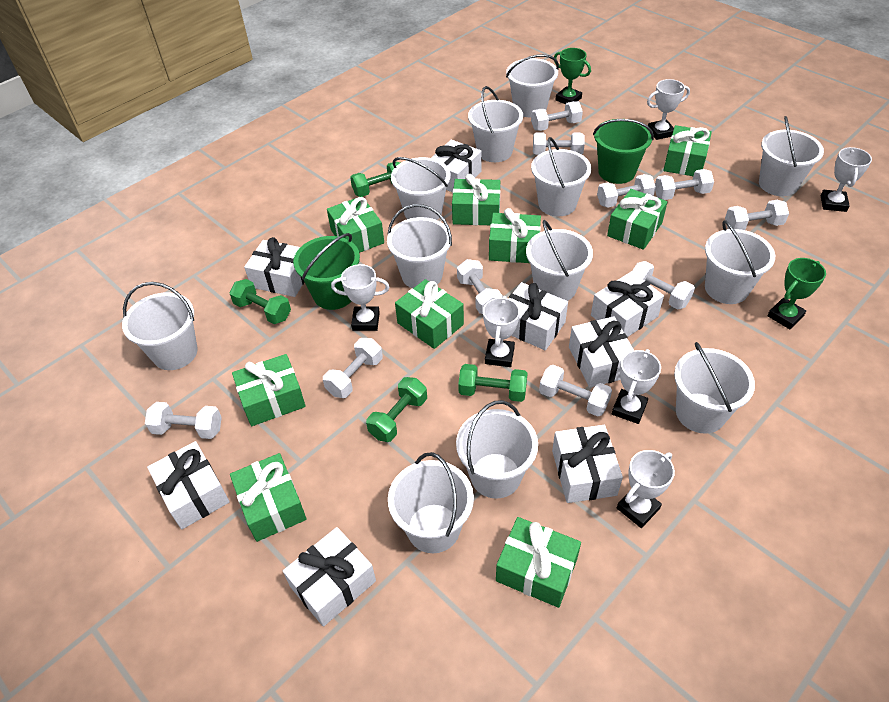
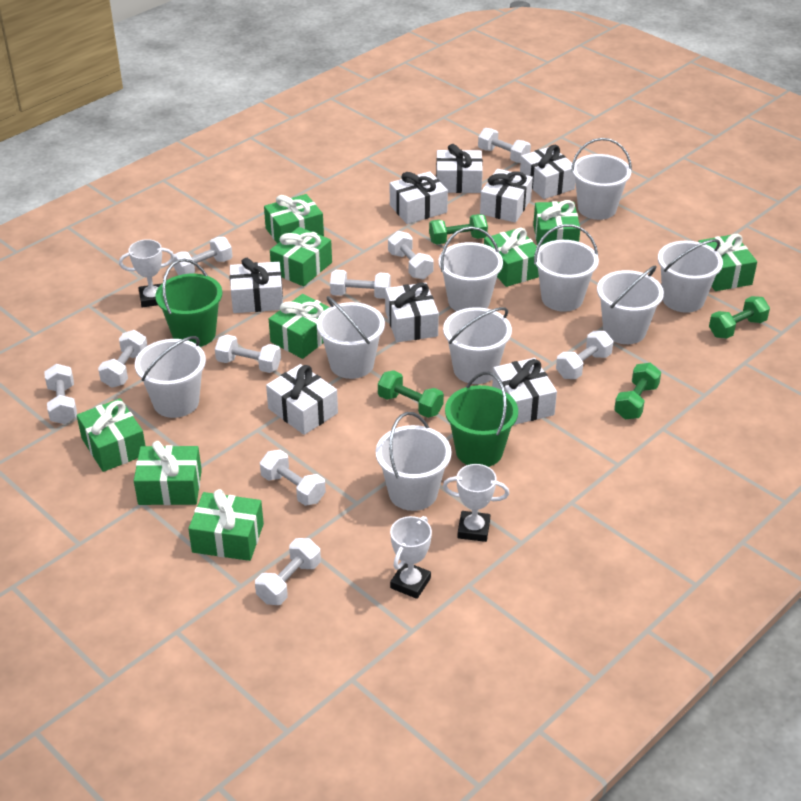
green trophy: 2 -> 0
white bucket: 12 -> 9
white trophy: 6 -> 3

